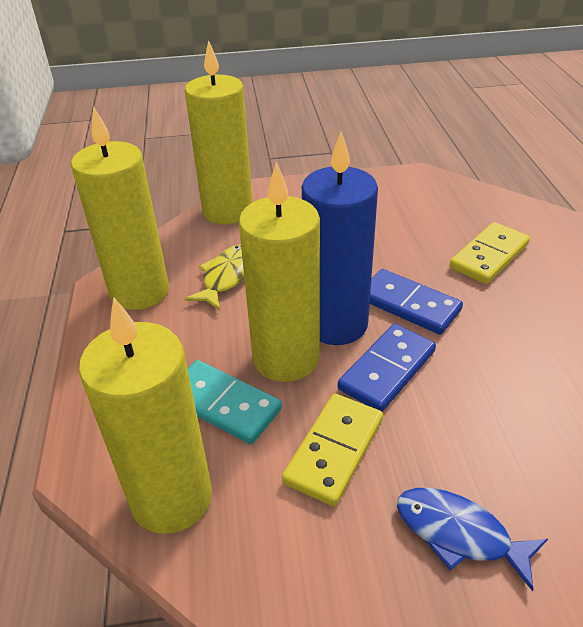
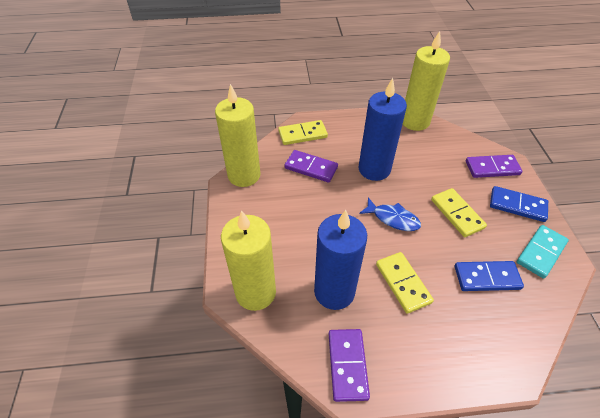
blue candle: 1 -> 2
purple domino: 0 -> 3
yellow candle: 4 -> 3
yellow domino: 2 -> 3
yellow fish: 1 -> 0

